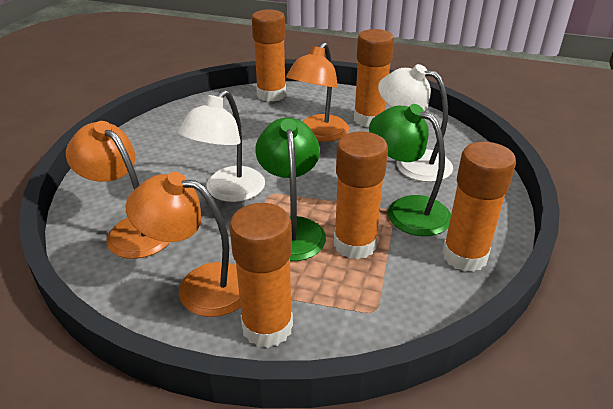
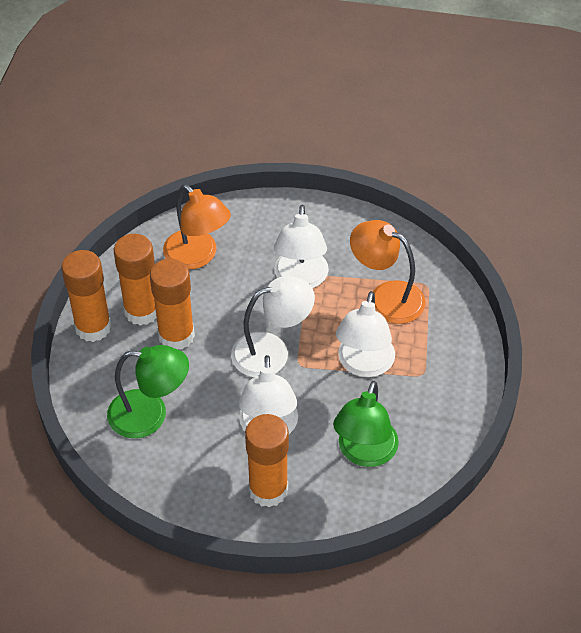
orange glue stick: 5 -> 4
orange lamp: 3 -> 2
white lamp: 2 -> 4

